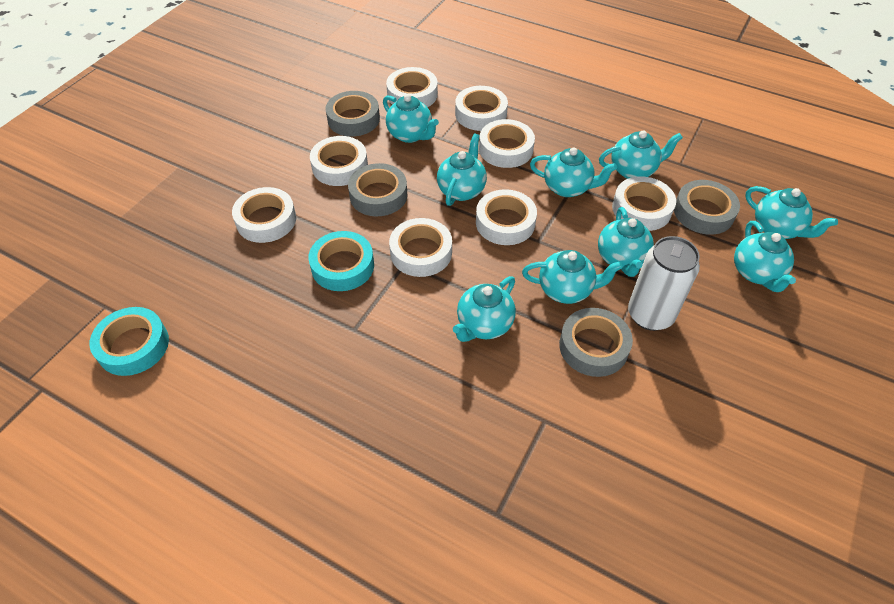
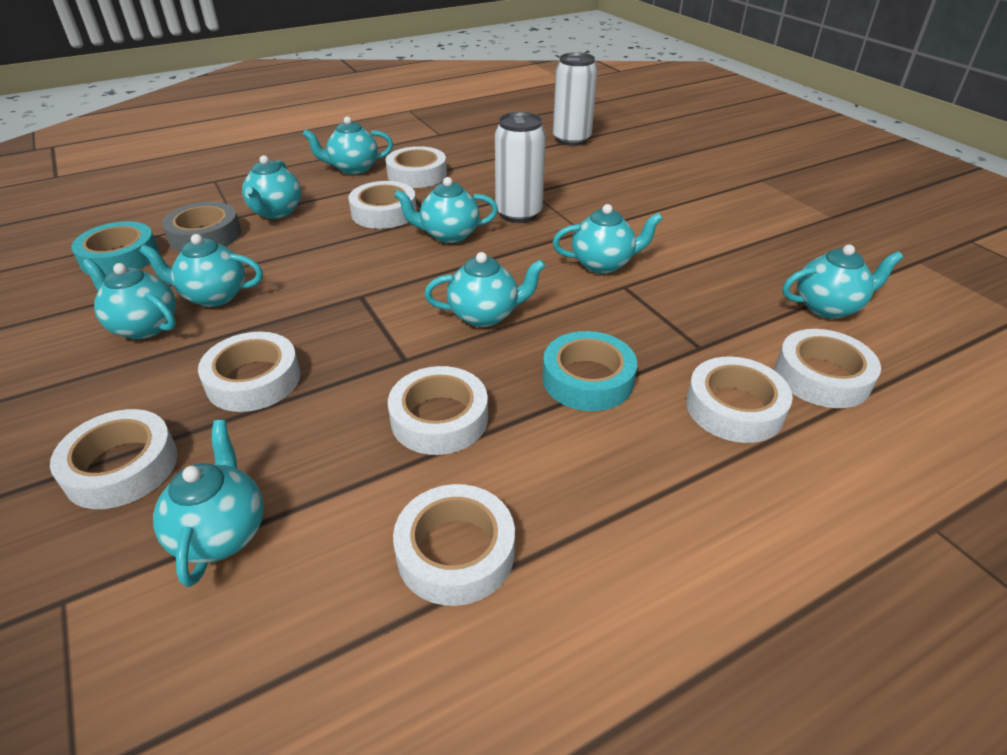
grey tape: 4 -> 1
white can: 1 -> 2

